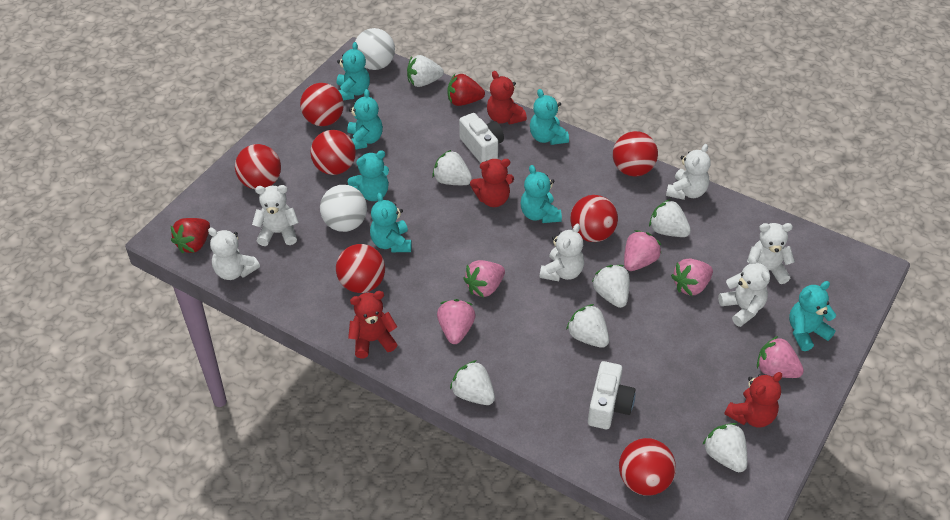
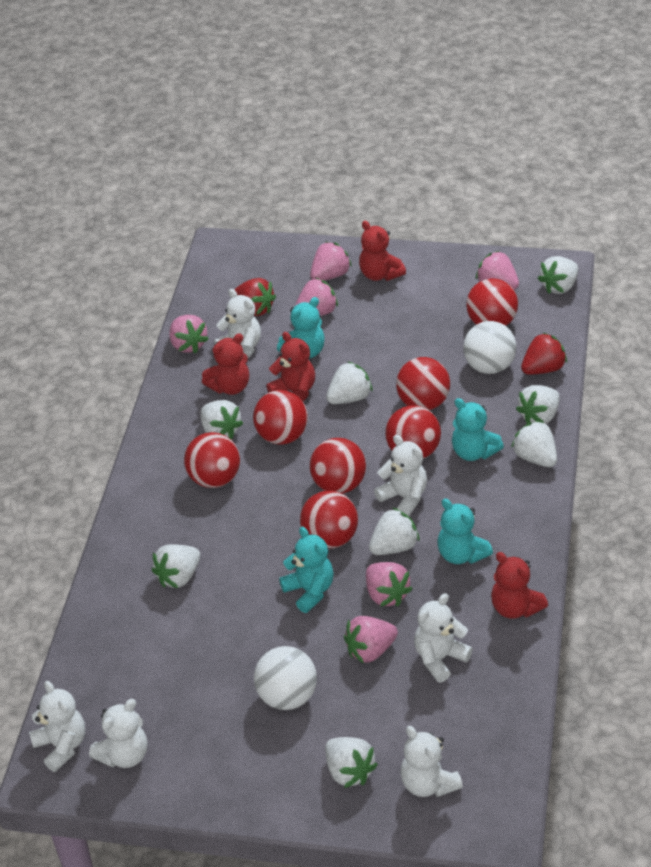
pink strawberry: 5 -> 6
turquoise teddy bear: 7 -> 4
white camera: 2 -> 0
white strawberry: 7 -> 8

